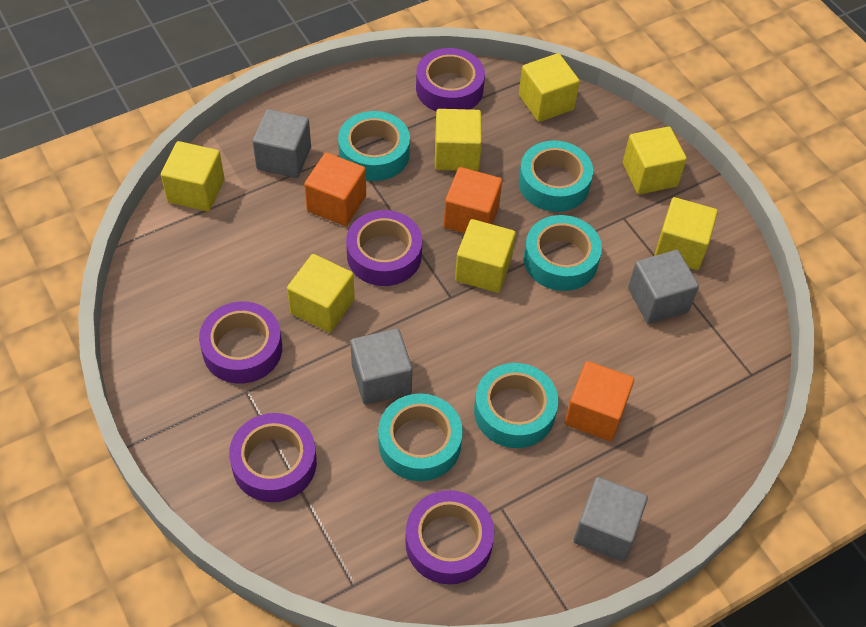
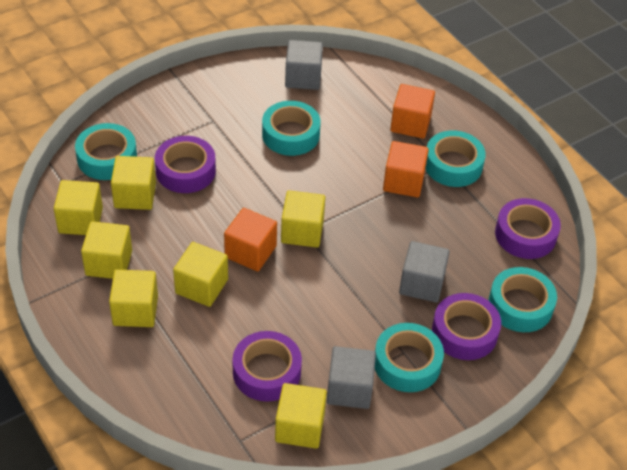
grey cube: 4 -> 3
purple tape: 5 -> 4

